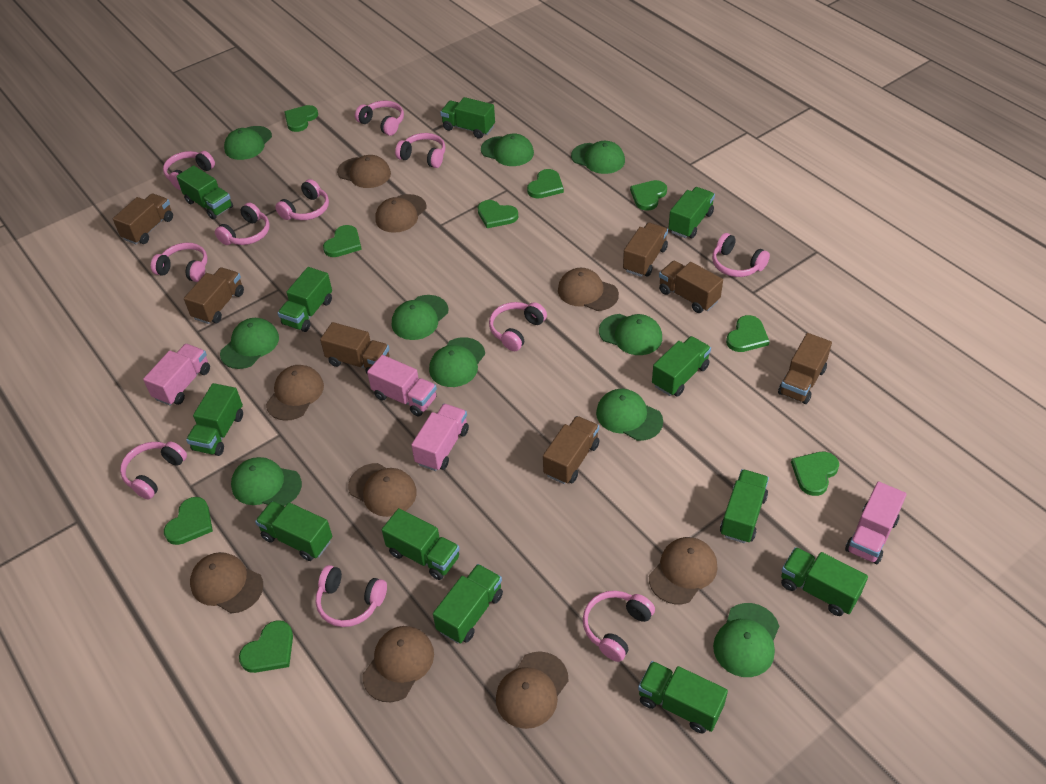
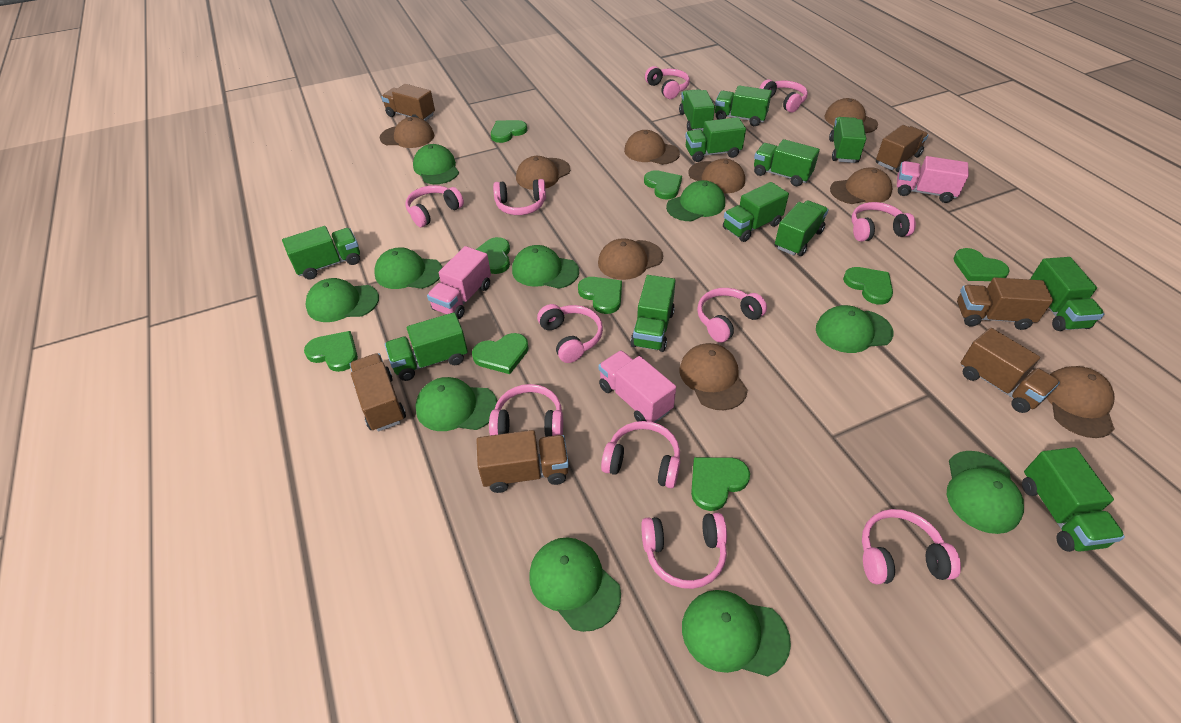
brown truck: 7 -> 6
pink truck: 4 -> 3

